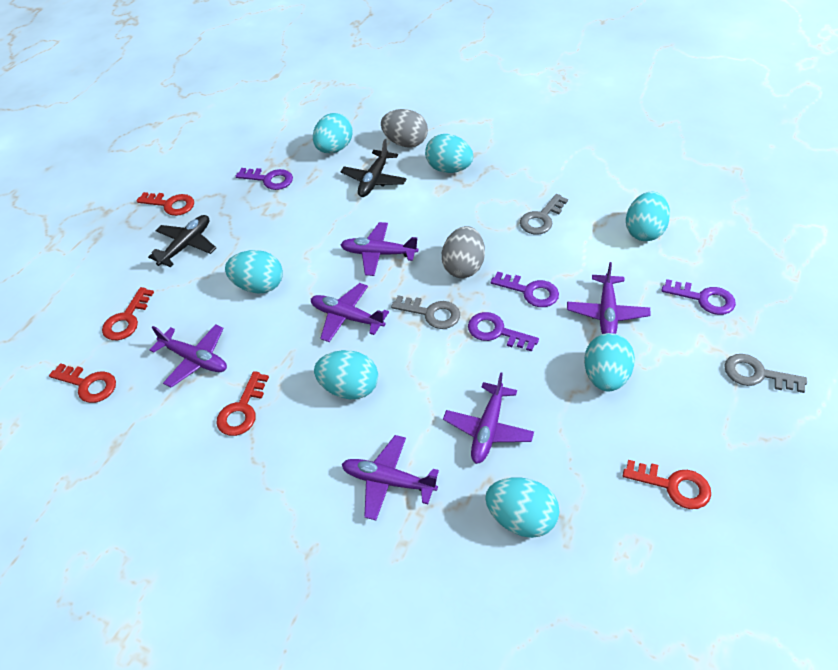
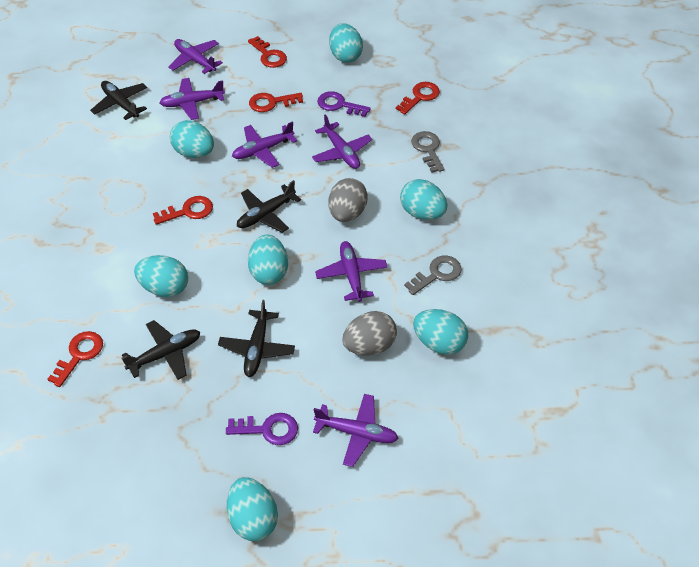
black plane: 2 -> 4
grey key: 3 -> 2
purple key: 4 -> 2

